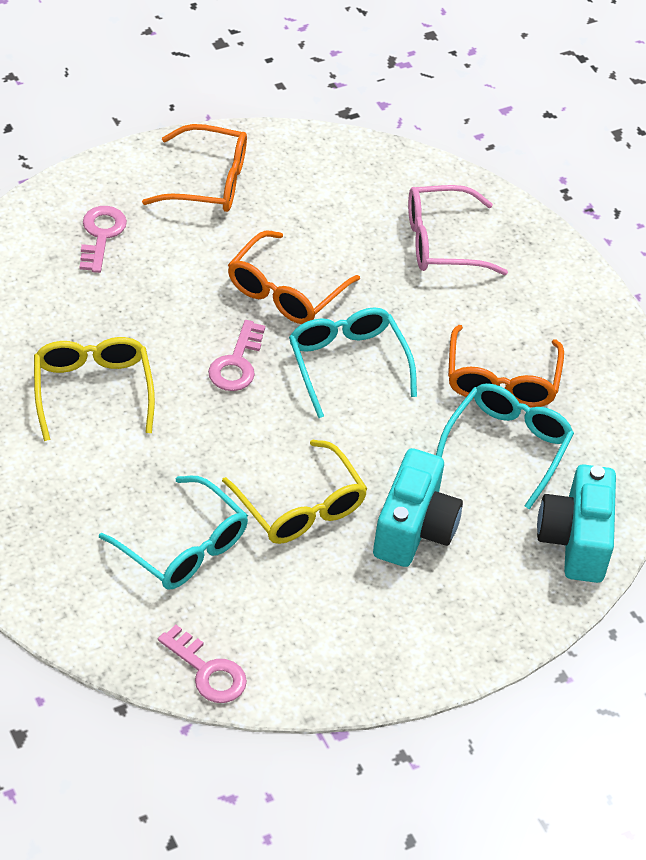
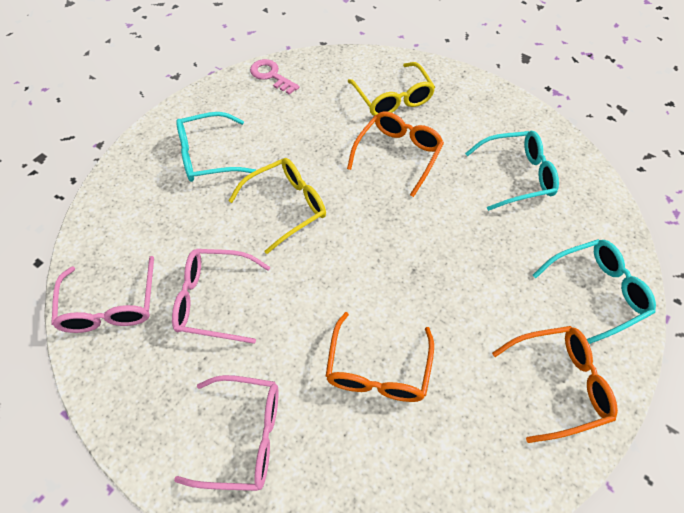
pink glasses: 1 -> 3
pink key: 3 -> 1
turquoise camera: 2 -> 0

